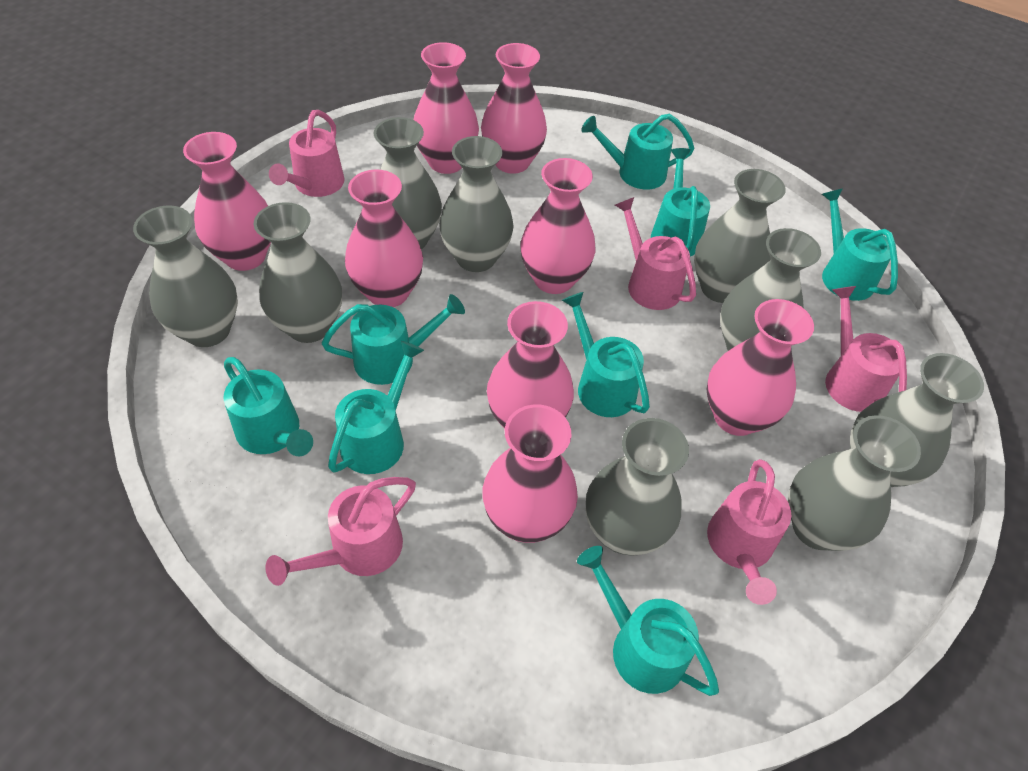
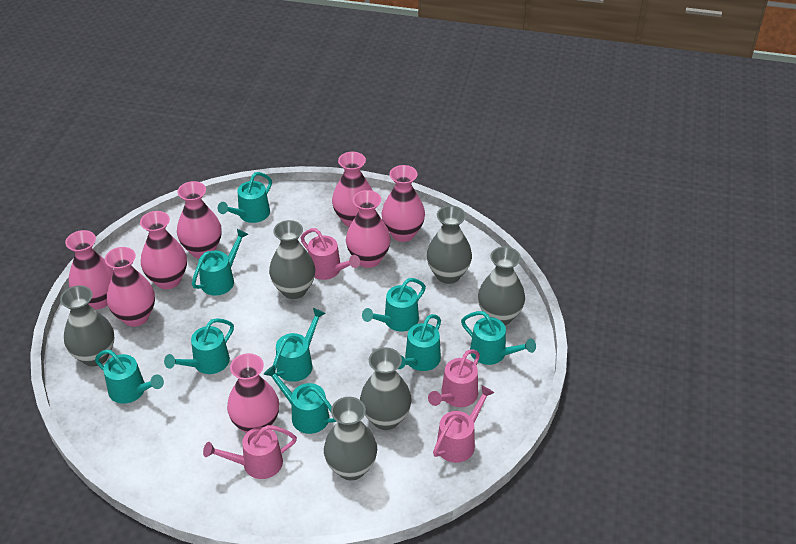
grey vase: 9 -> 6
pink watering can: 5 -> 4
turquoise watering can: 8 -> 9

